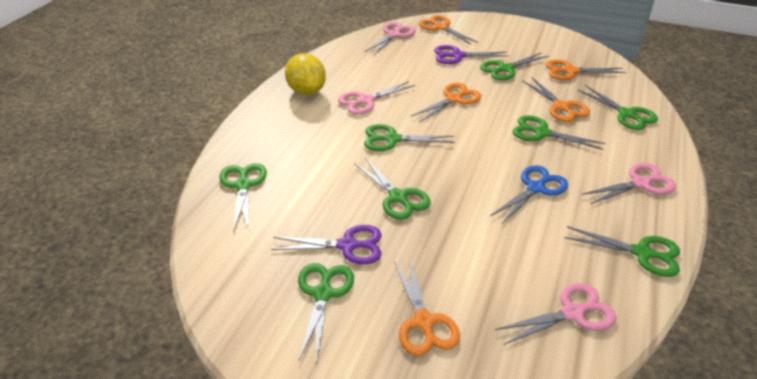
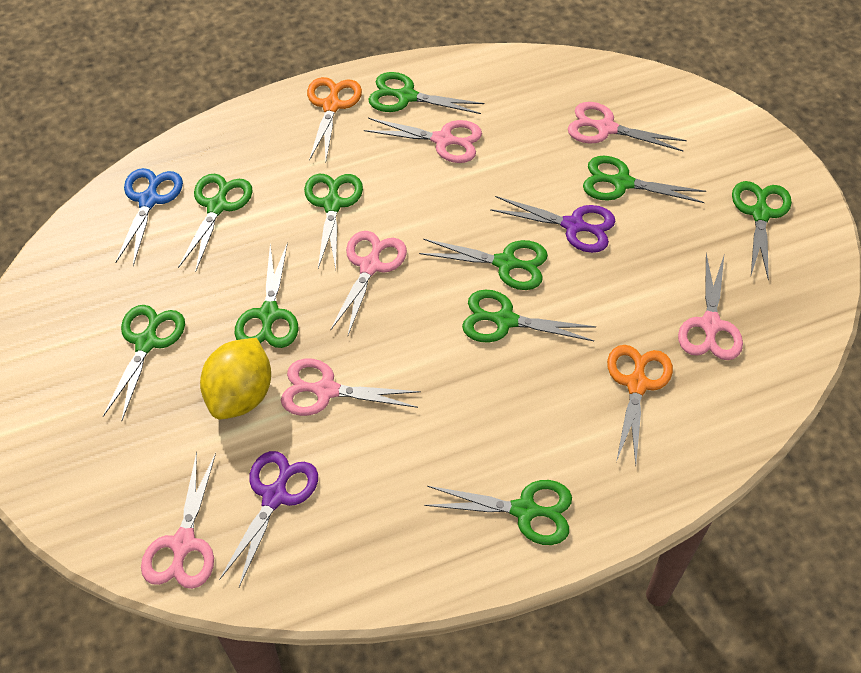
green scissors: 8 -> 10
orange scissors: 5 -> 2
pink scissors: 4 -> 6

